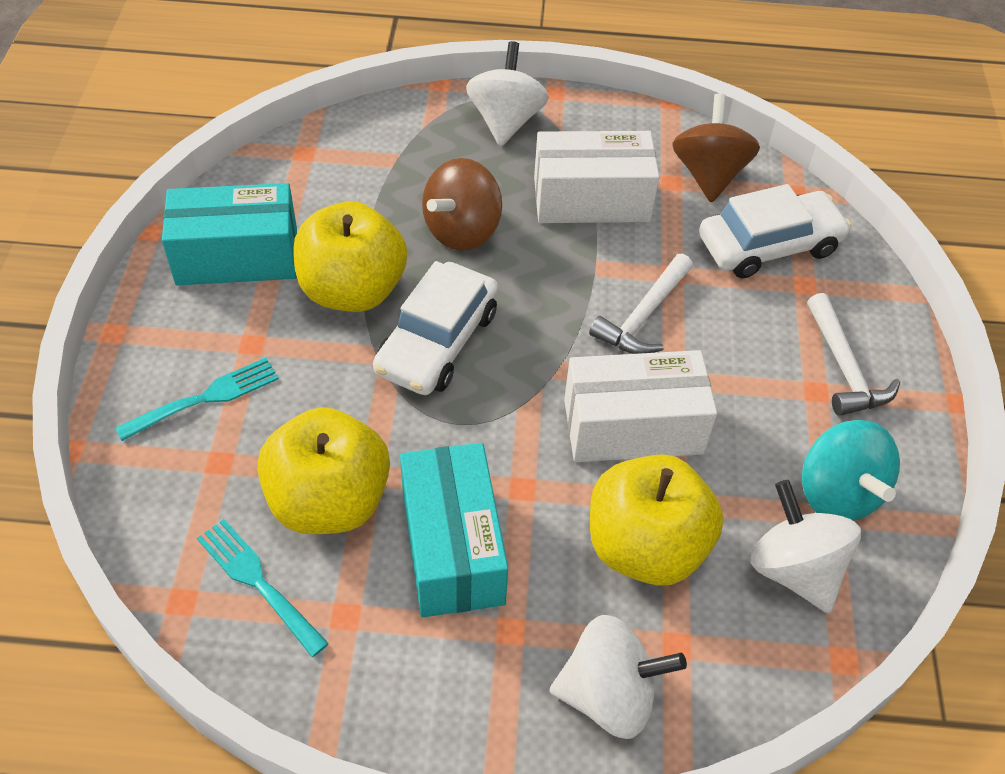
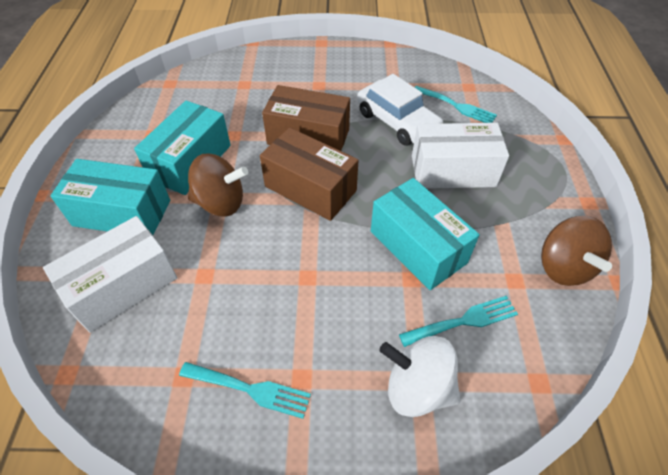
brown box: 0 -> 2
turquoise box: 2 -> 3
turquoise fork: 2 -> 3
turquoise spinning top: 1 -> 0
white car: 2 -> 1
white hammer: 2 -> 0
white spinning top: 3 -> 1
yellow apple: 3 -> 0

